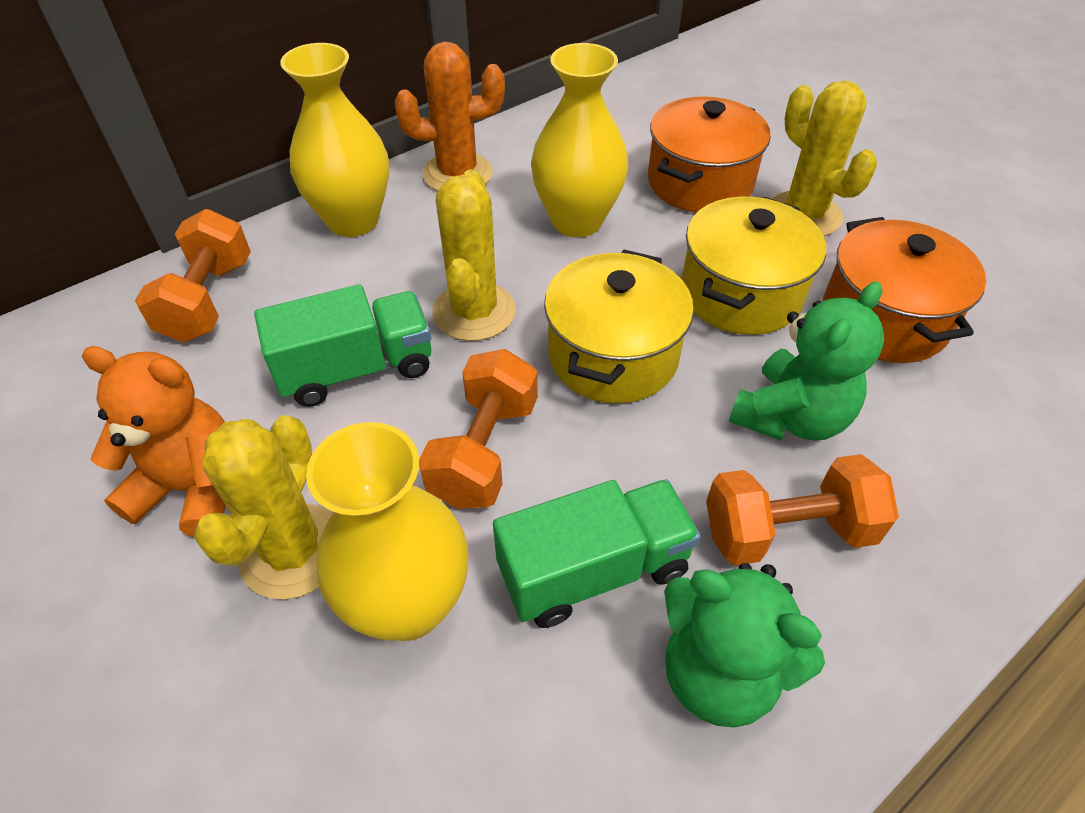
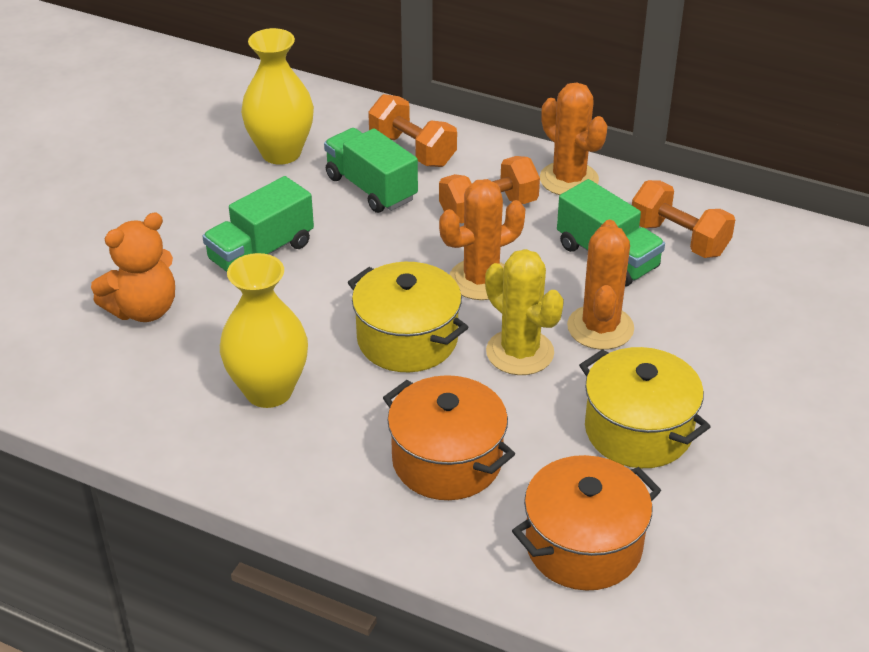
green teddy bear: 2 -> 0
green truck: 2 -> 3
orange cactus: 1 -> 3
yellow cactus: 3 -> 1
yellow vase: 3 -> 2

